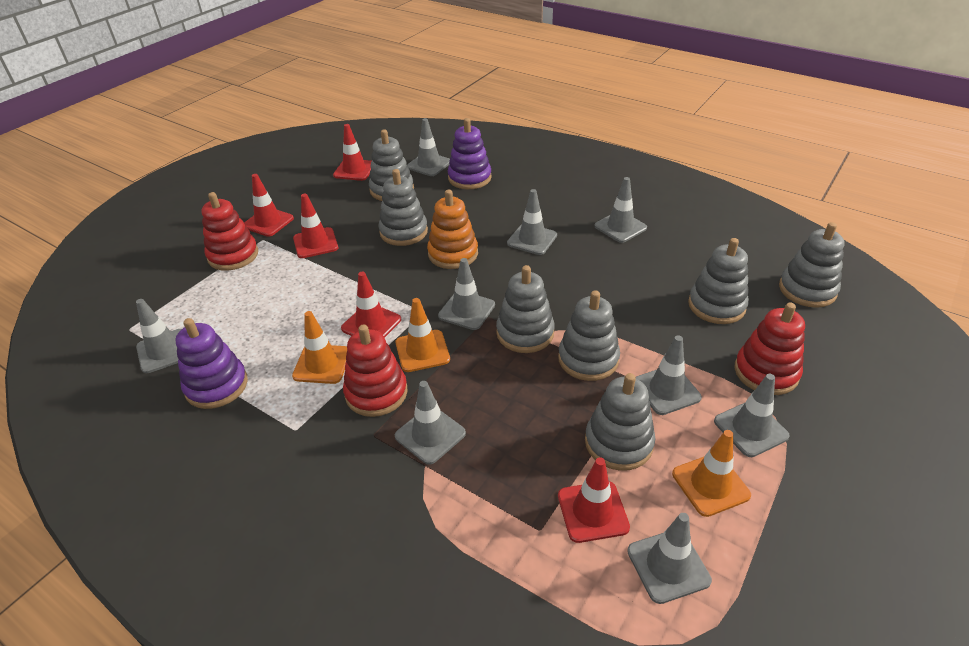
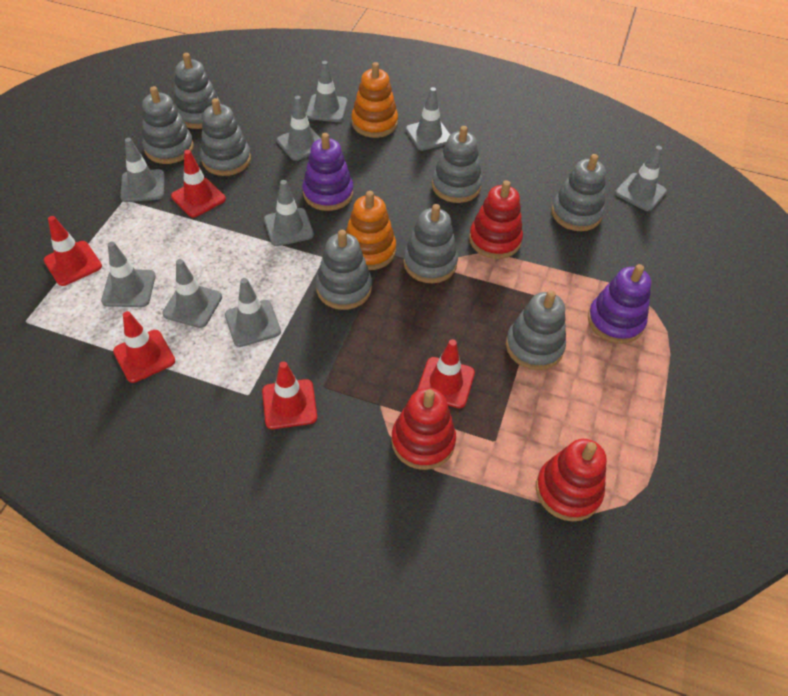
grey stacking toy: 7 -> 8
orange stacking toy: 1 -> 2
orange traffic cone: 3 -> 0

